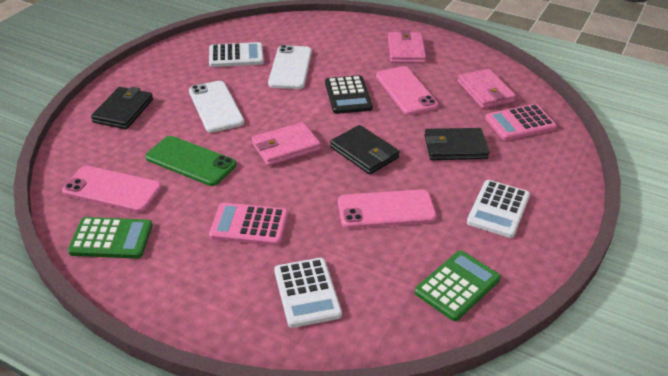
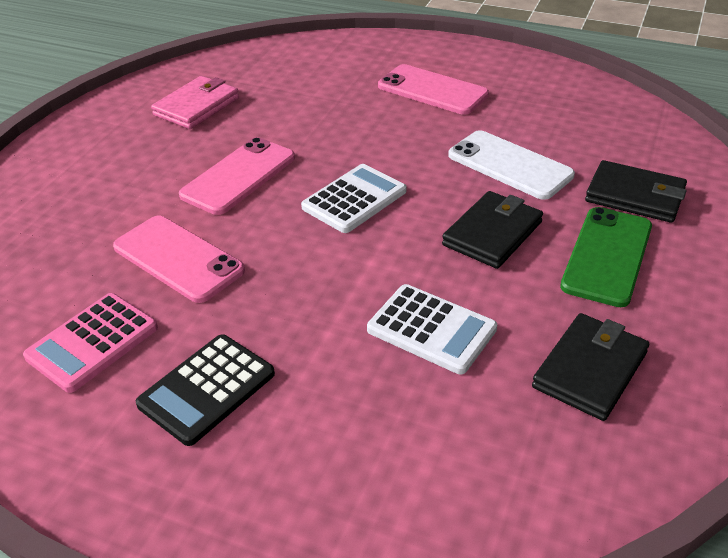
green calculator: 2 -> 0
pink calculator: 2 -> 1
pink wallet: 3 -> 1
white calculator: 3 -> 2
white phone: 2 -> 1

